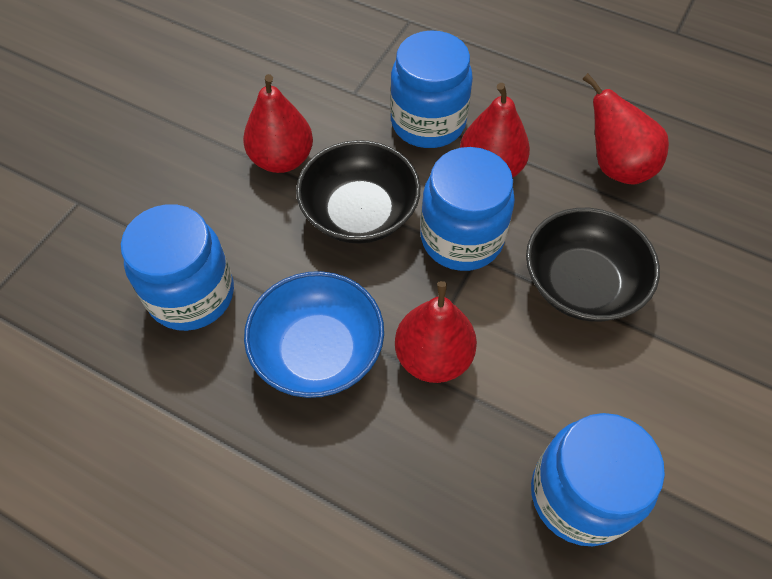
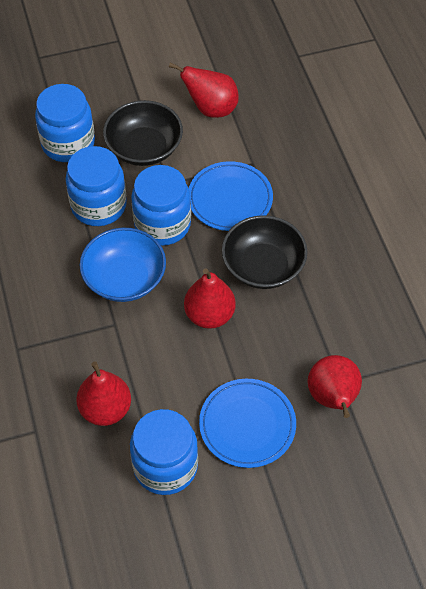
blue plate: 0 -> 2

